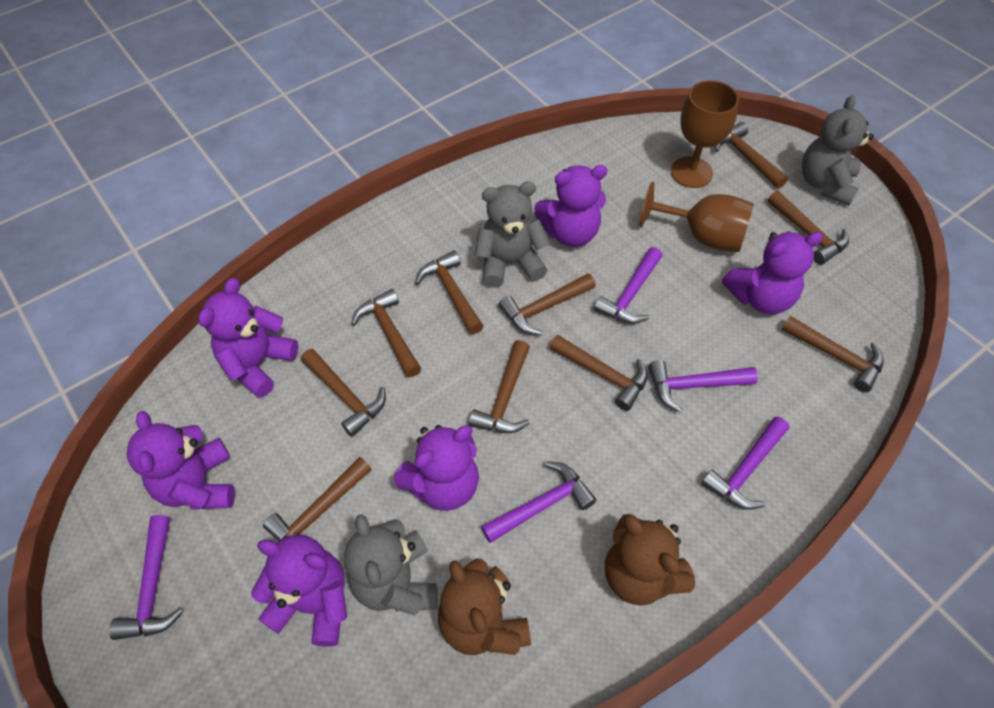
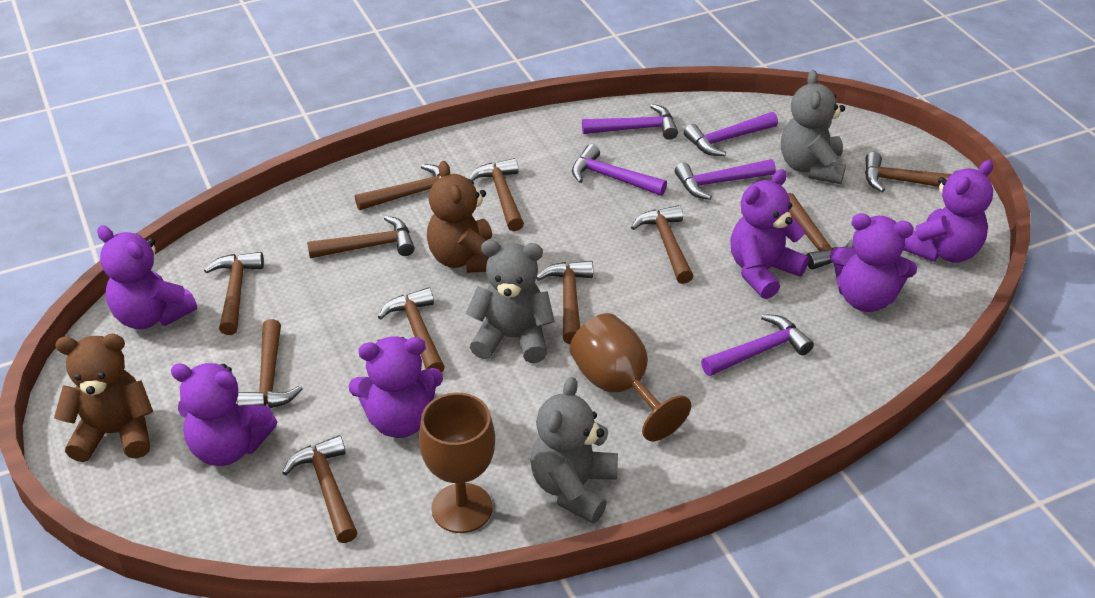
brown hammer: 10 -> 11

